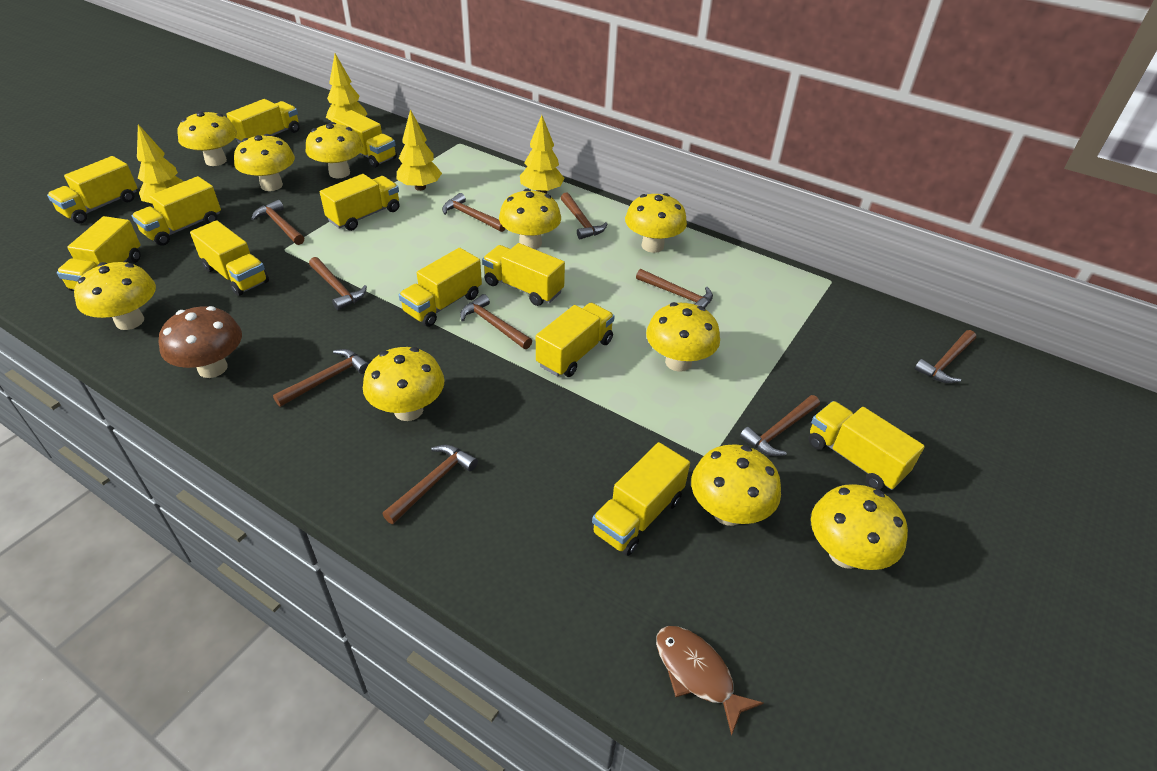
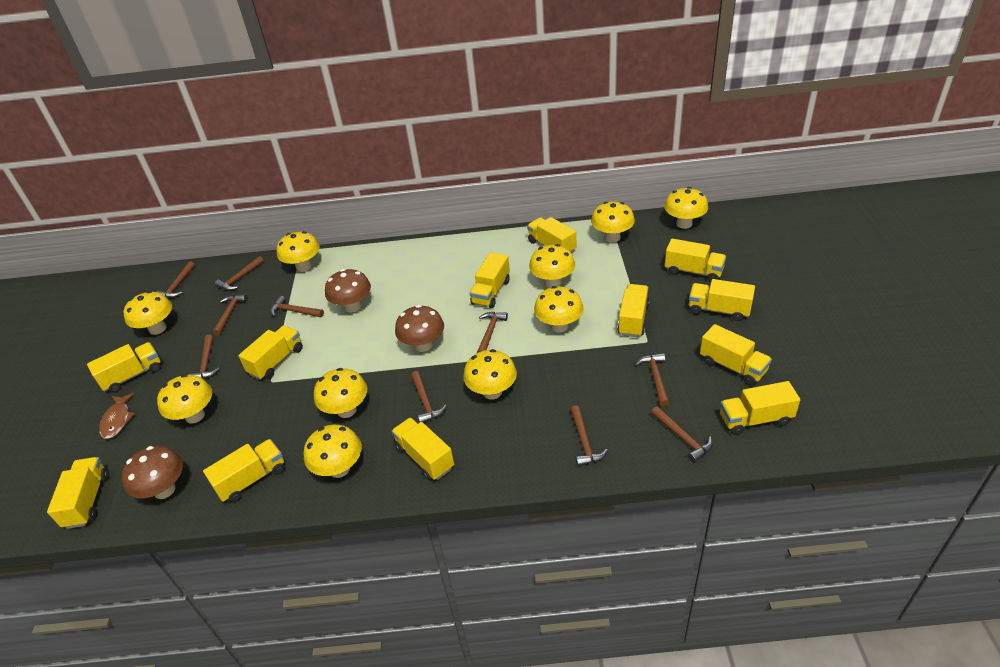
brown mushroom: 1 -> 3
yellow tree: 4 -> 0

